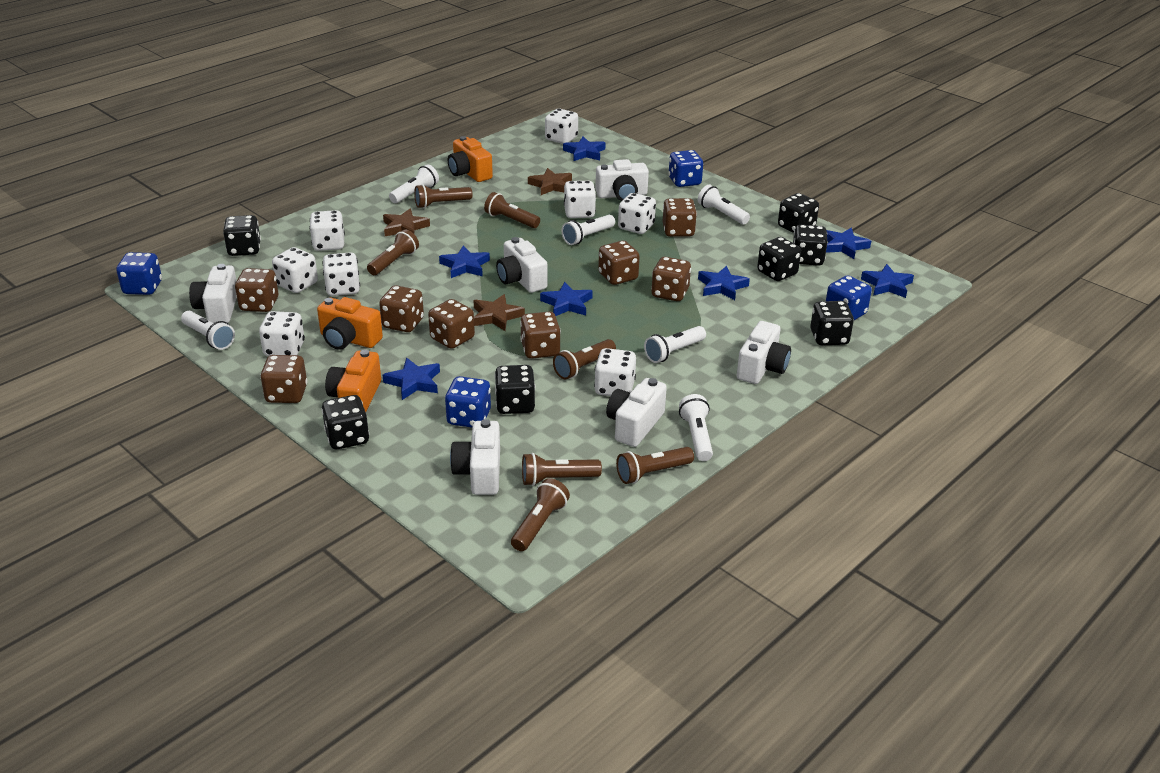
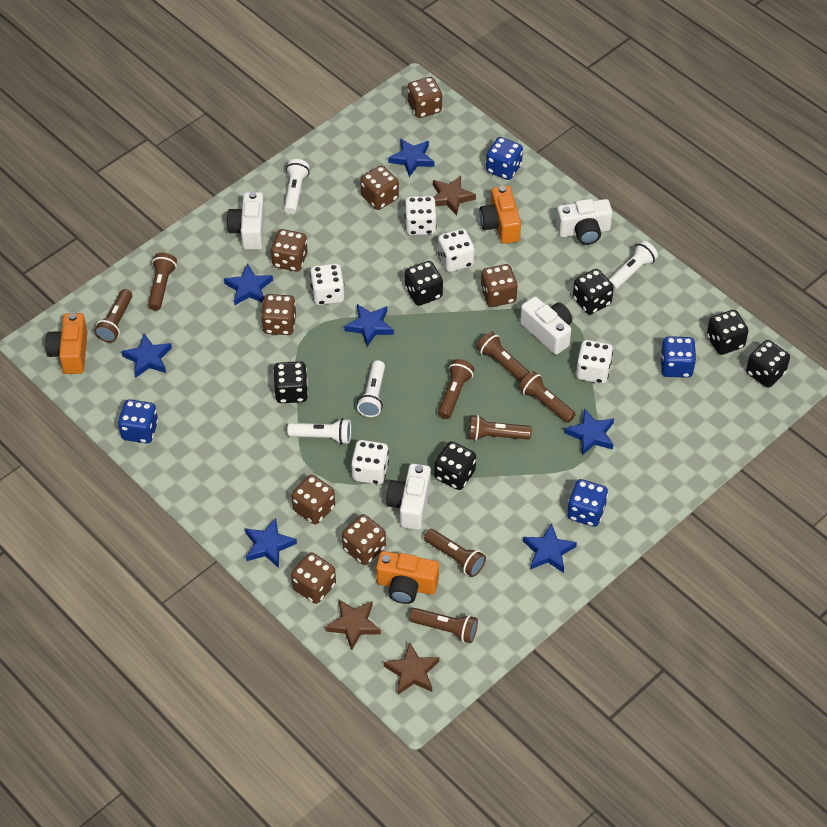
black dice: 7 -> 6
brown flashlight: 7 -> 8
white camera: 6 -> 4
white dice: 8 -> 5
white flashlight: 6 -> 4

